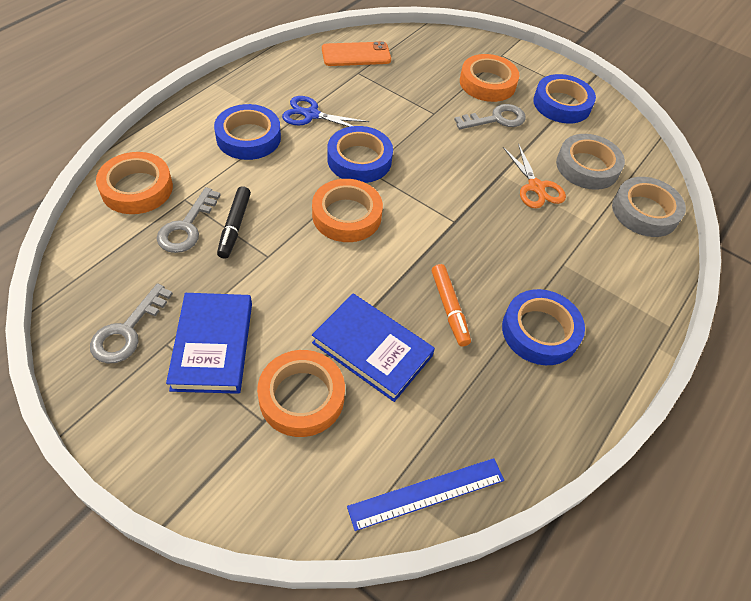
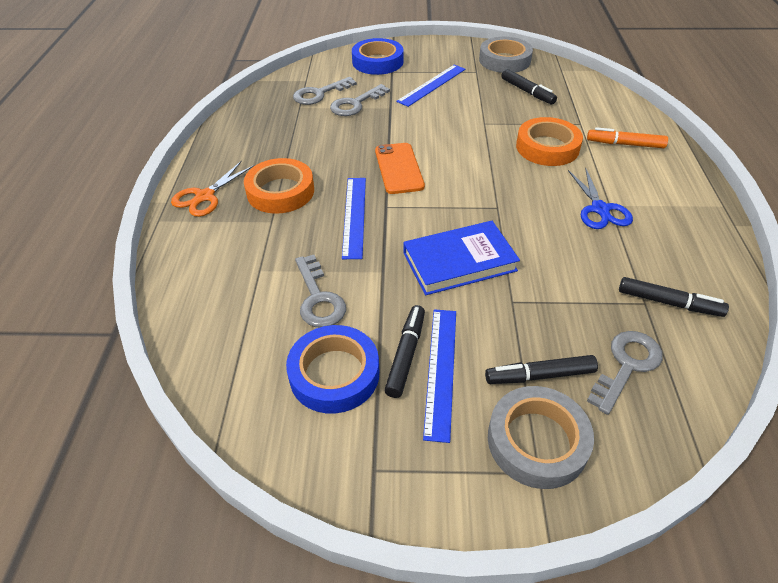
black marker: 1 -> 4
blue book: 2 -> 1
blue ruler: 1 -> 3
blue tape: 4 -> 2
grey key: 3 -> 4
orange tape: 4 -> 2

